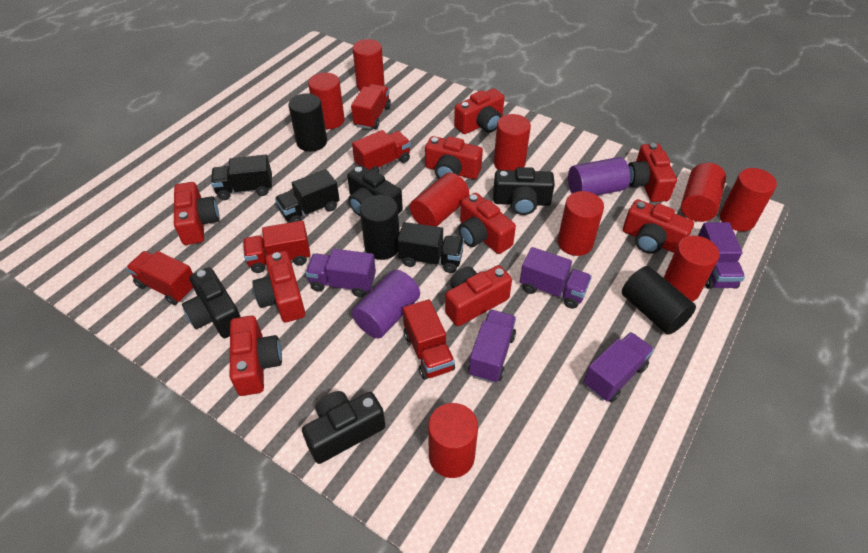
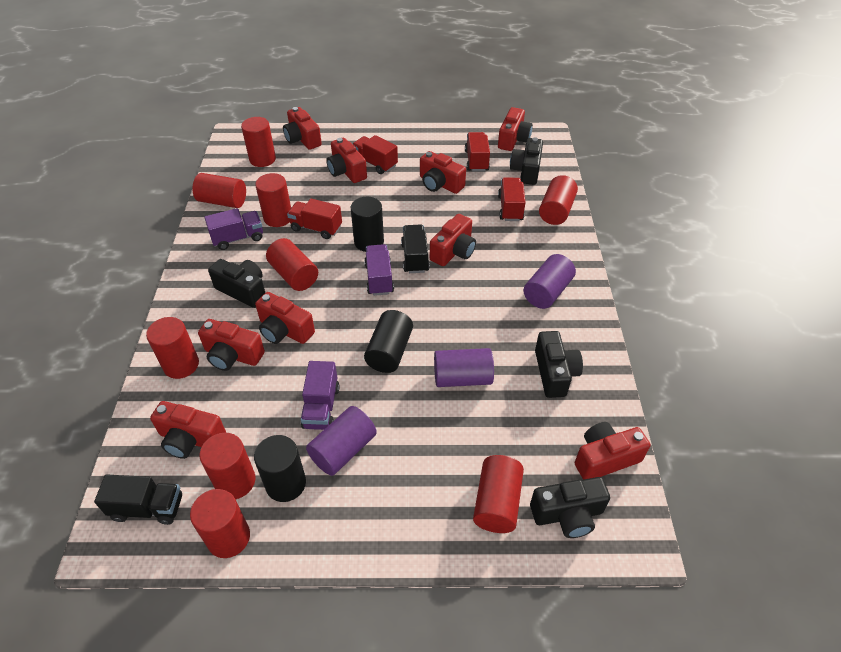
black truck: 3 -> 2
purple cylinder: 2 -> 3
purple truck: 5 -> 3
red truck: 5 -> 4

